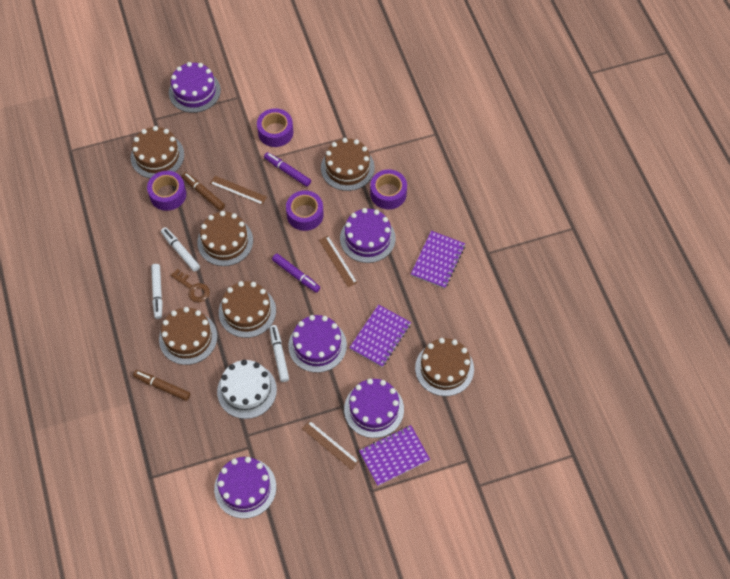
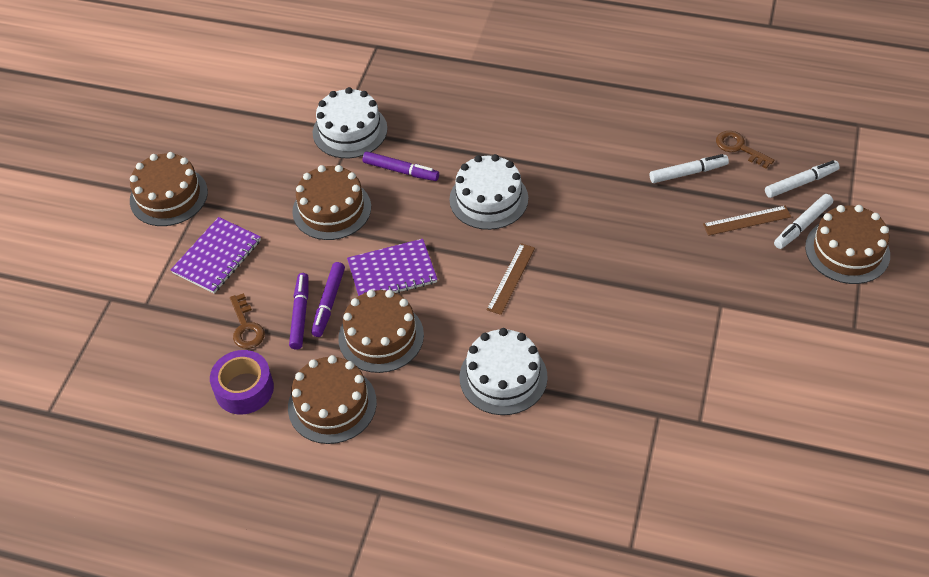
brown cake: 6 -> 5
brown key: 1 -> 2
brown marker: 2 -> 0
brown ruler: 3 -> 2
purple cake: 5 -> 0
purple marker: 2 -> 3
purple notebook: 3 -> 2
purple tape: 4 -> 1
white cake: 1 -> 3

